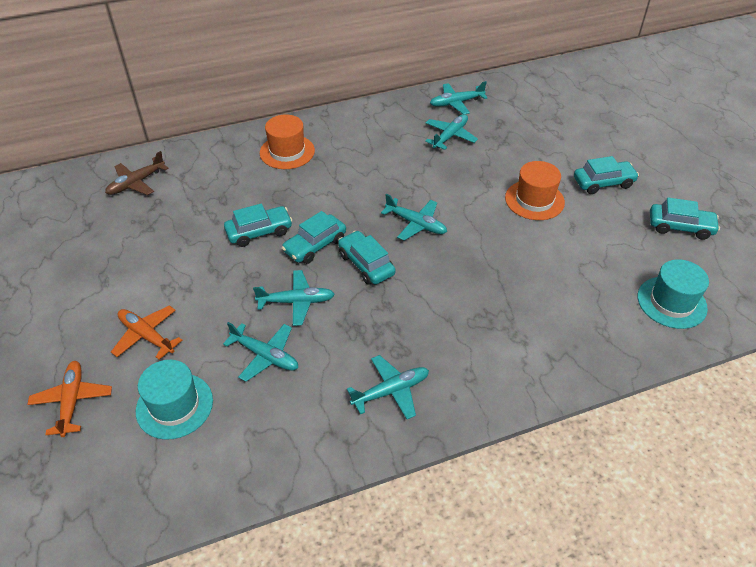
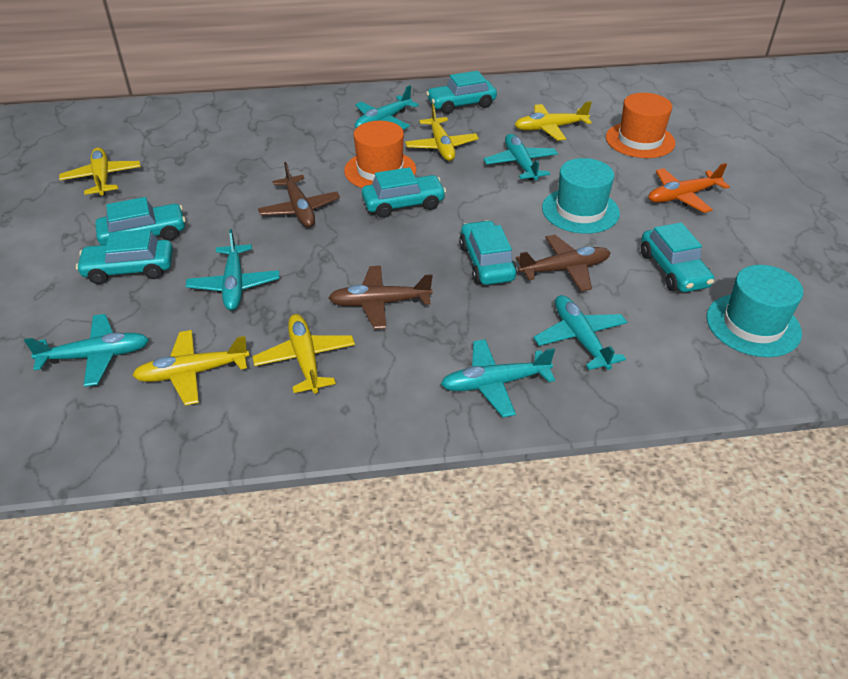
brown plane: 1 -> 3
orange plane: 2 -> 1
turquoise car: 5 -> 6
yellow plane: 0 -> 5

